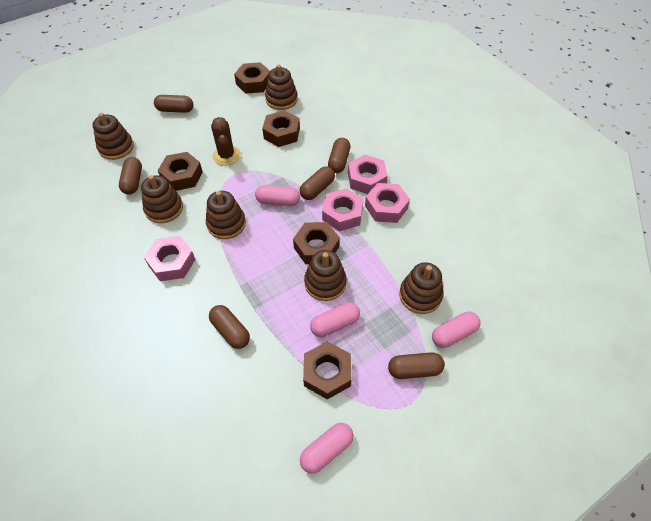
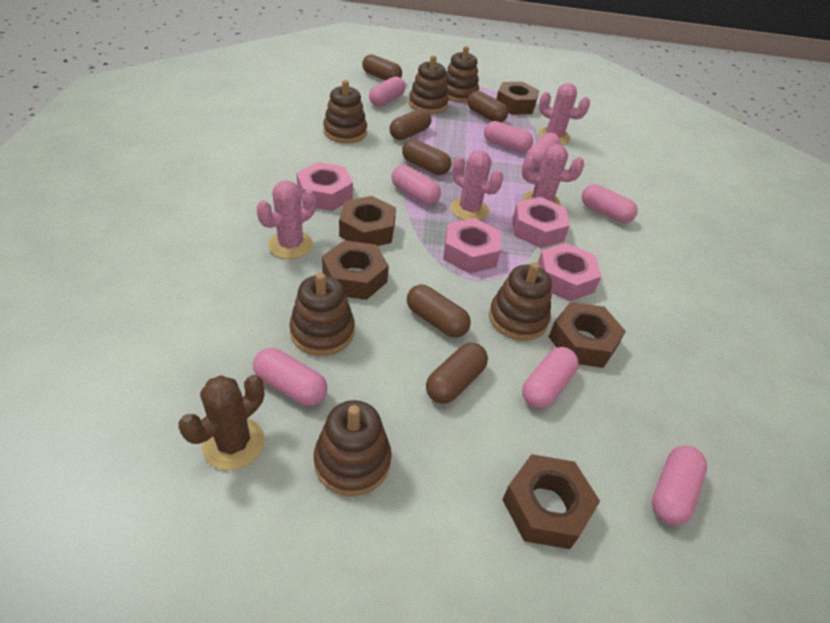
pink cactus: 0 -> 4
pink capsule: 4 -> 8

